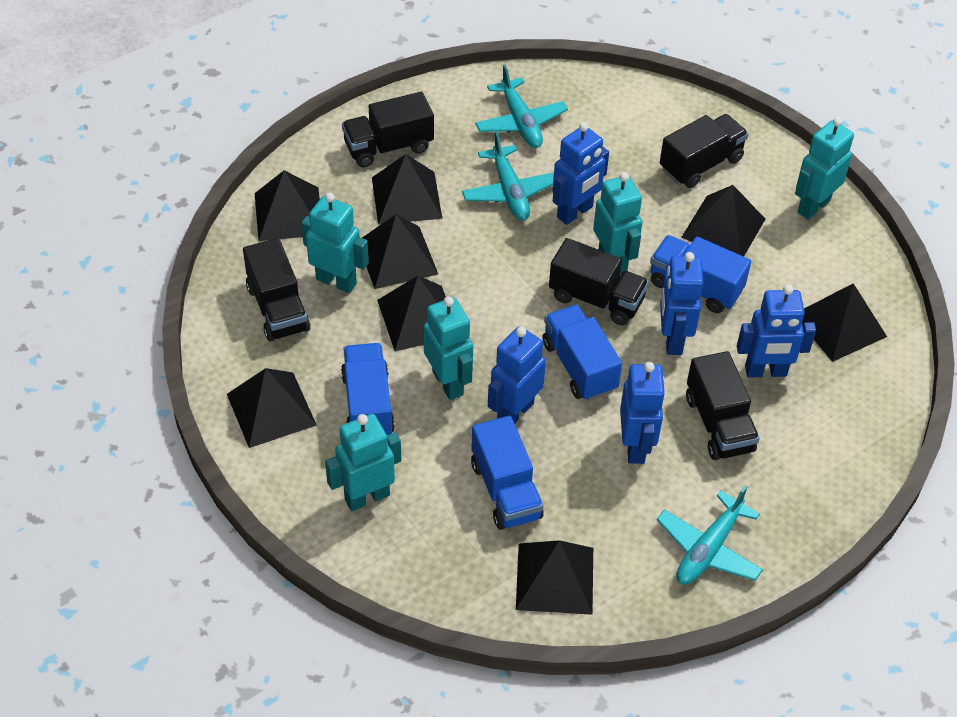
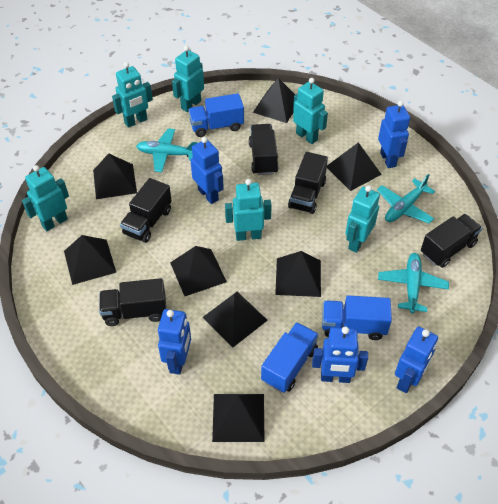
blue truck: 4 -> 3
turquoise robot: 5 -> 6

